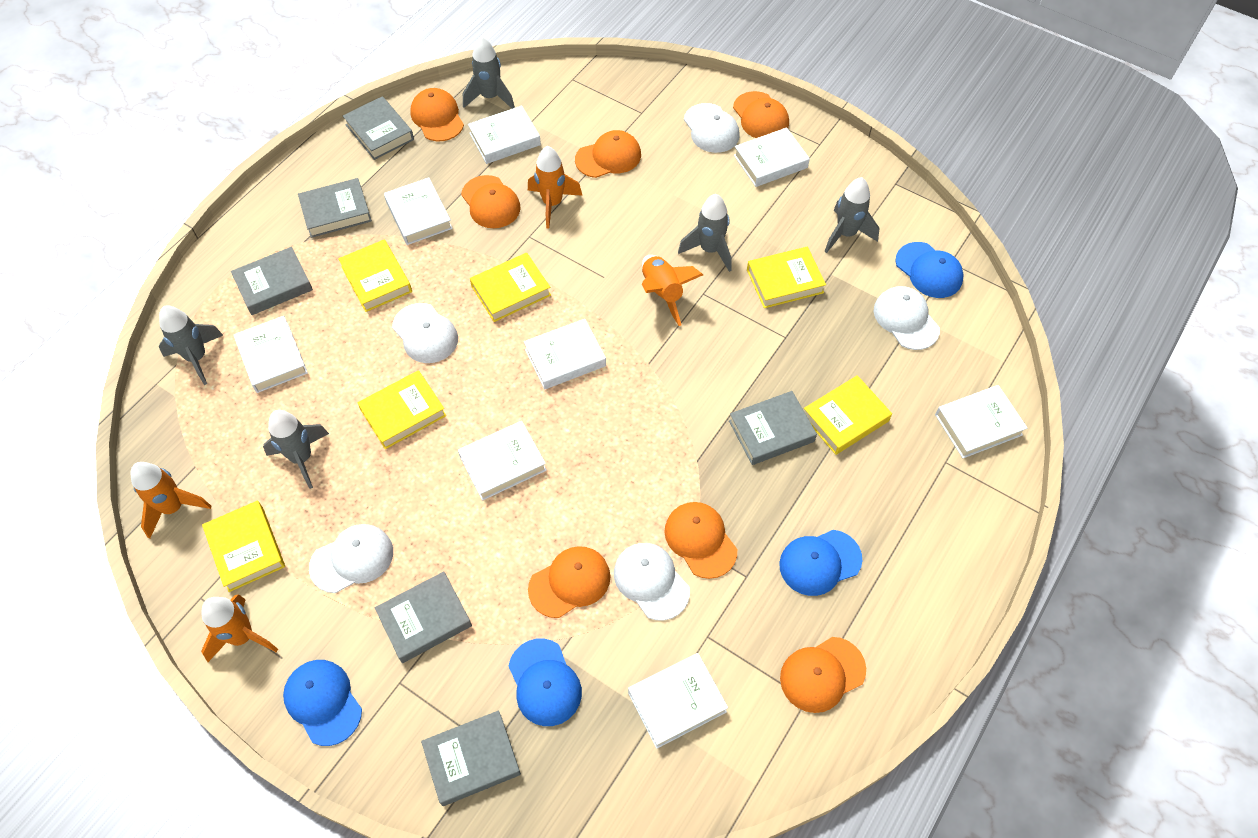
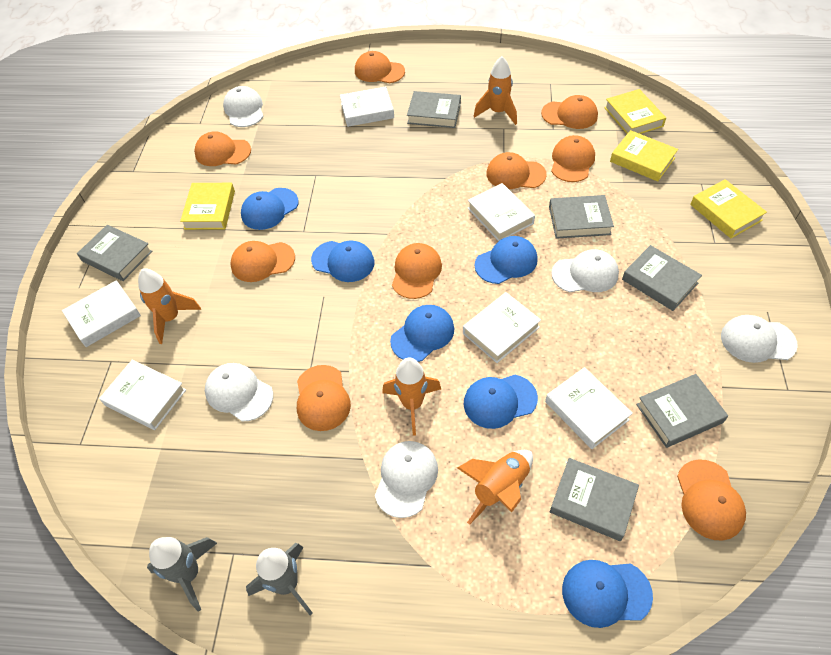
blue cap: 4 -> 6
grey rocket: 5 -> 2
orange cap: 7 -> 9
white book: 8 -> 6
yellow book: 6 -> 4

